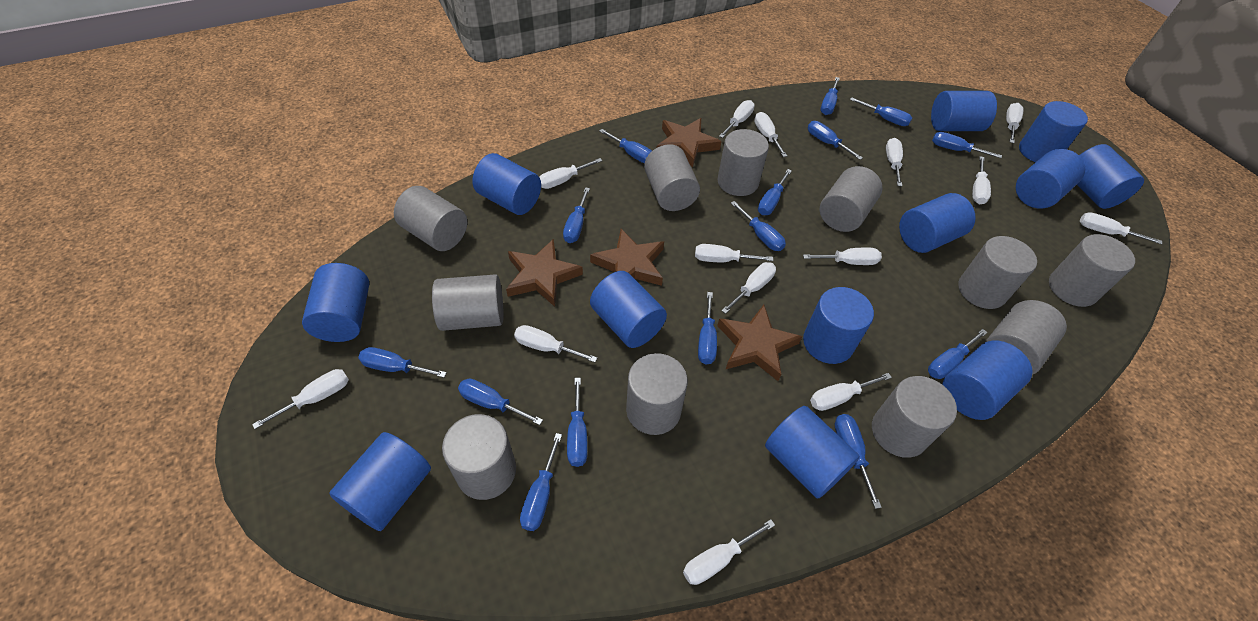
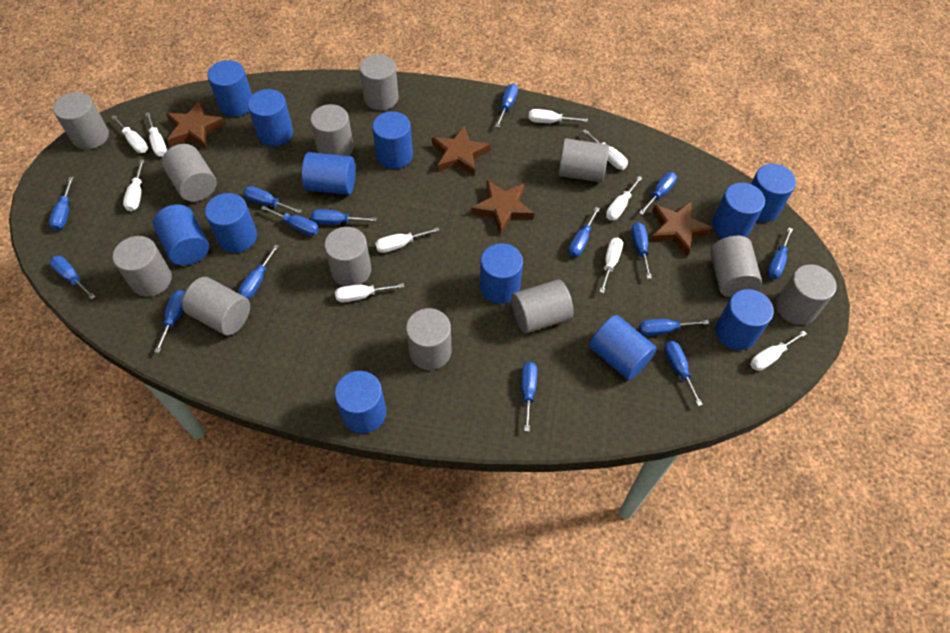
grey cylinder: 11 -> 12
white screwdriver: 14 -> 10

